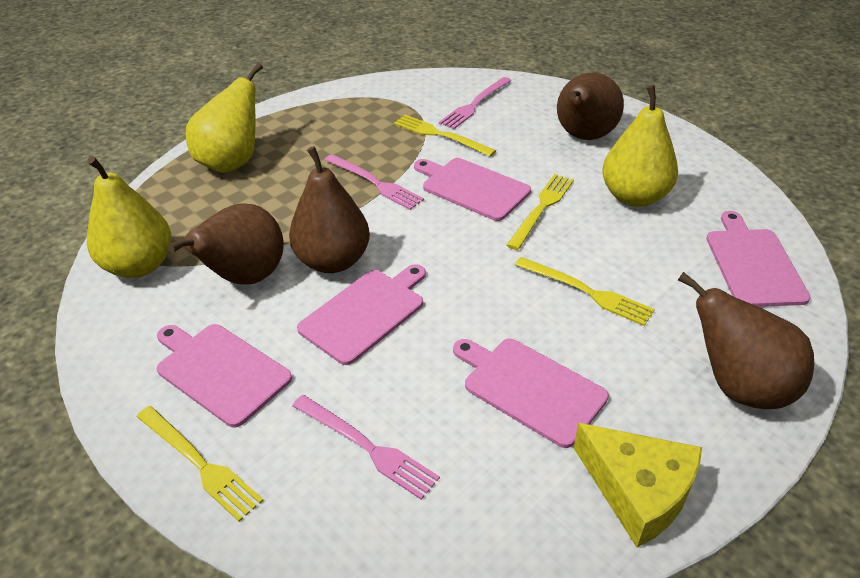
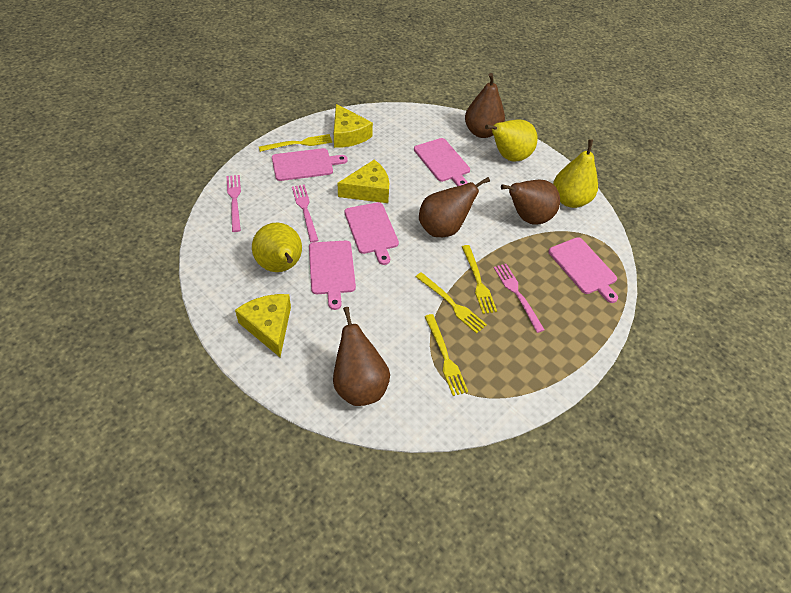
yellow cheese: 1 -> 3

